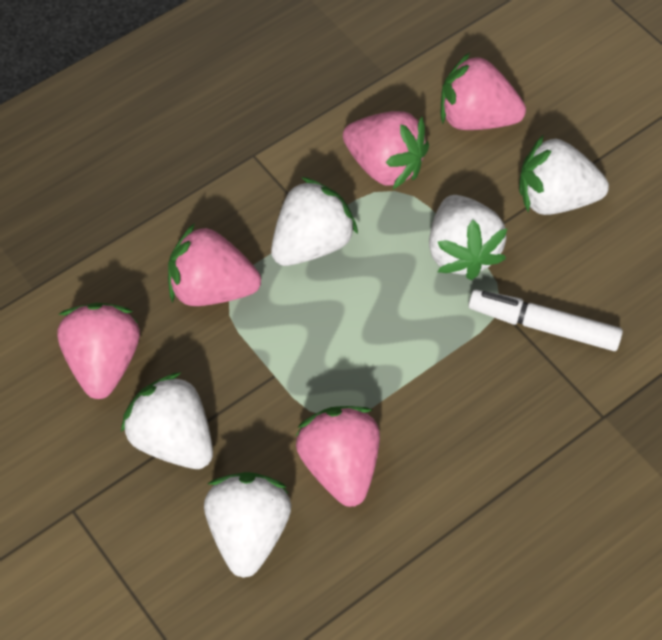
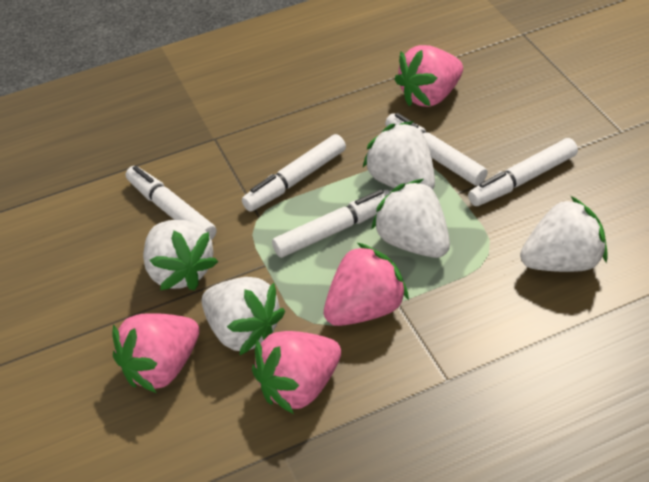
pink strawberry: 5 -> 4
white marker: 1 -> 5

